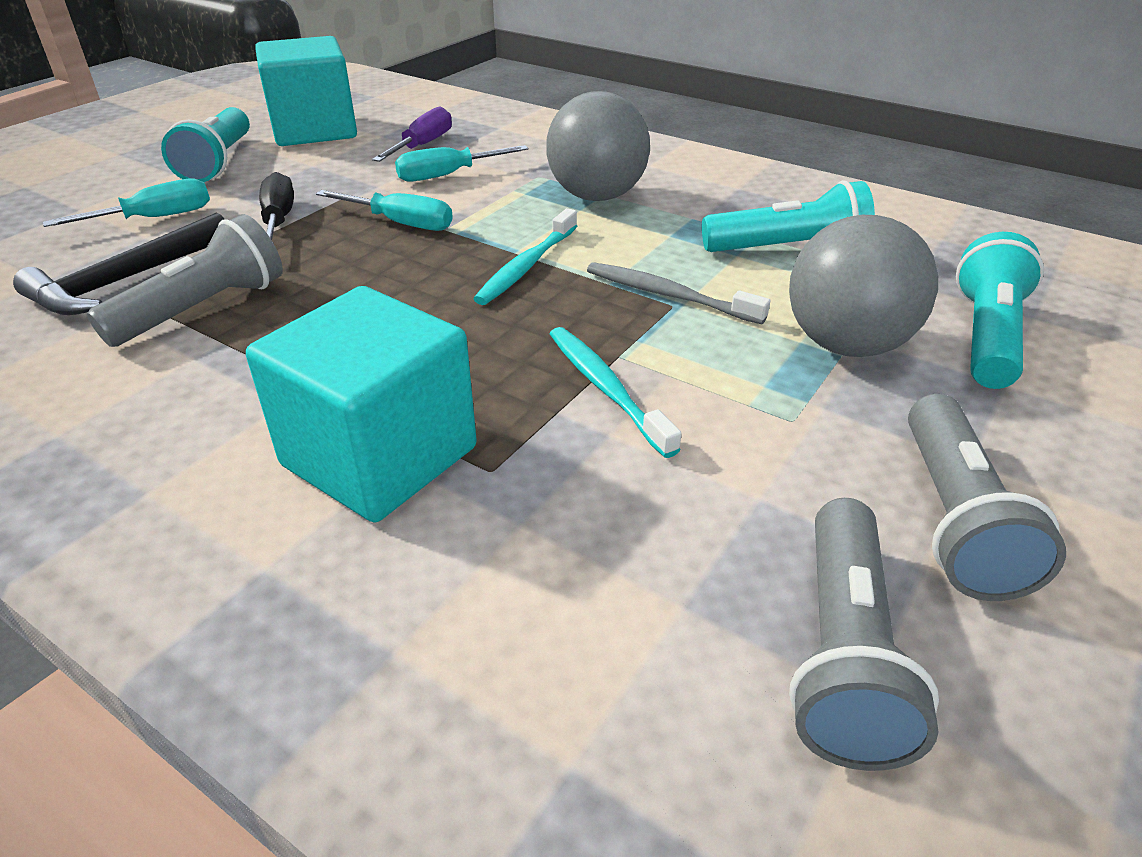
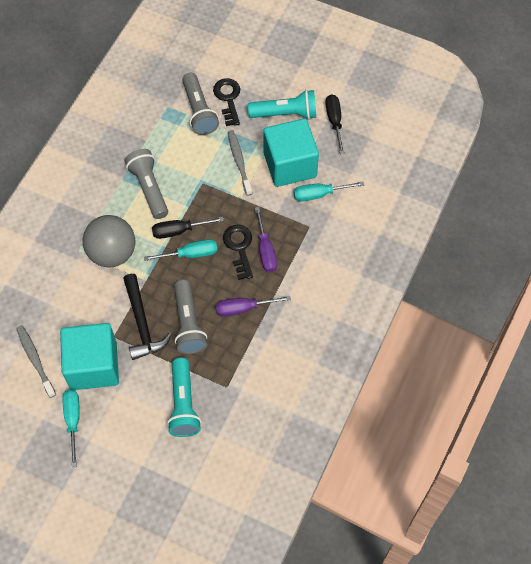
black key: 0 -> 2
black screwdriver: 1 -> 2
grey ball: 2 -> 1
grey toothbrush: 1 -> 2
purple screwdriver: 1 -> 2
turquoise flashlight: 3 -> 2
turquoise toothbrush: 2 -> 0

